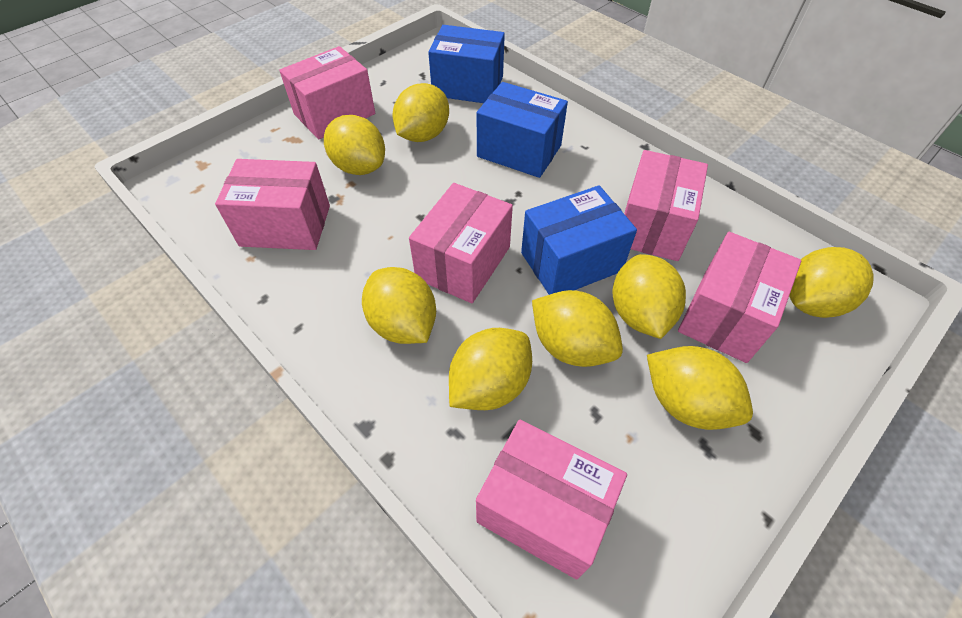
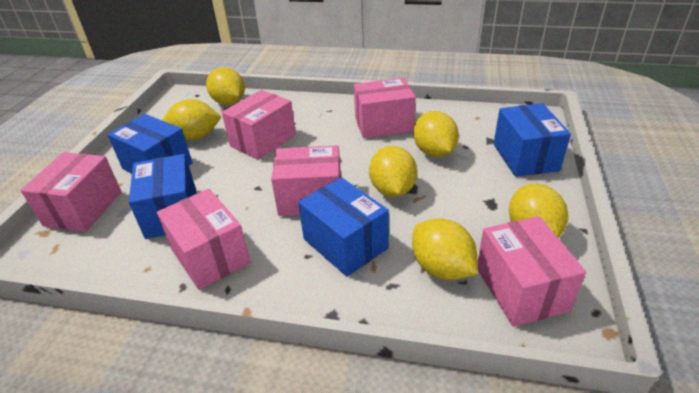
blue box: 3 -> 4
yellow lemon: 8 -> 6

